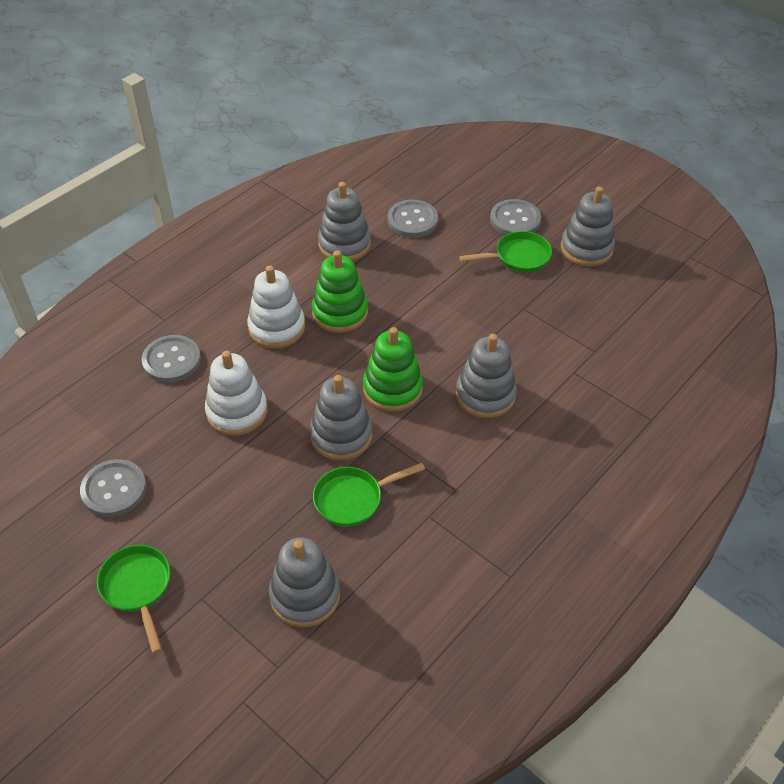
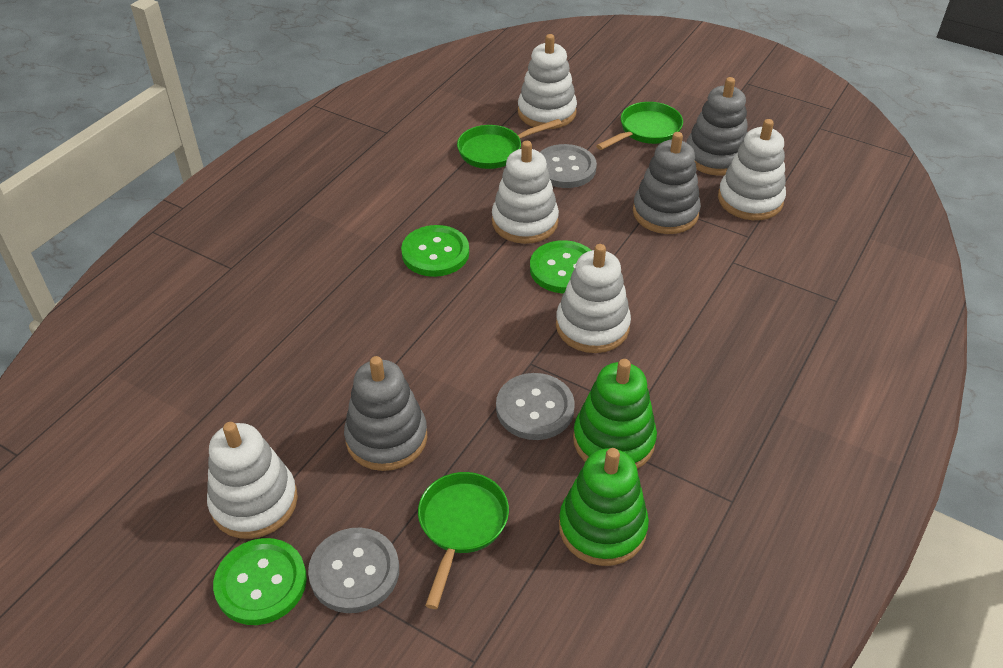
green button: 0 -> 3
grey button: 4 -> 3
grey stacking toy: 5 -> 3
white stacking toy: 2 -> 5

